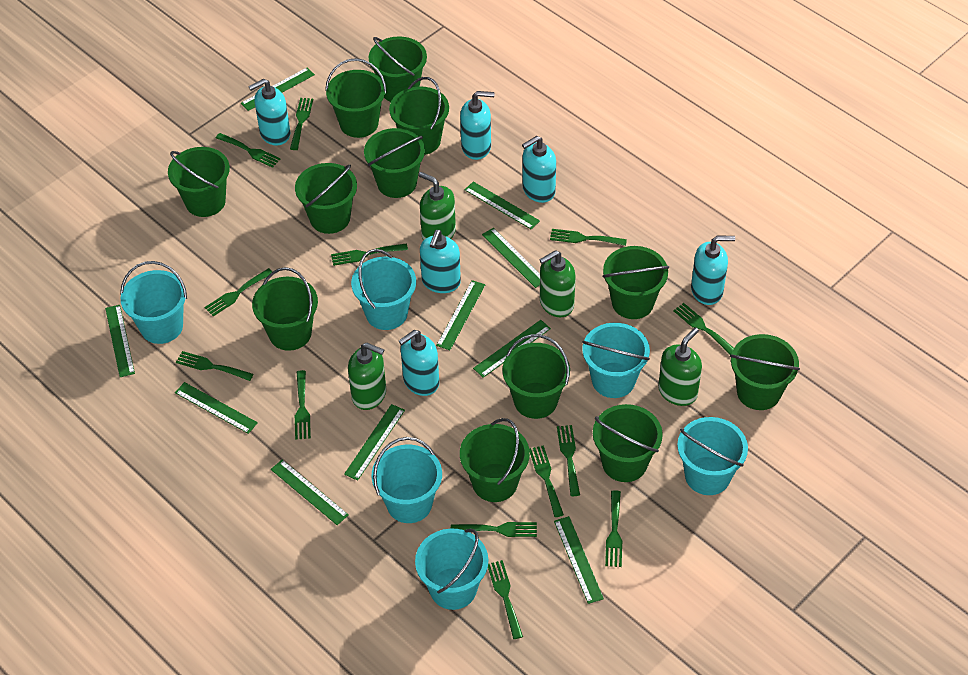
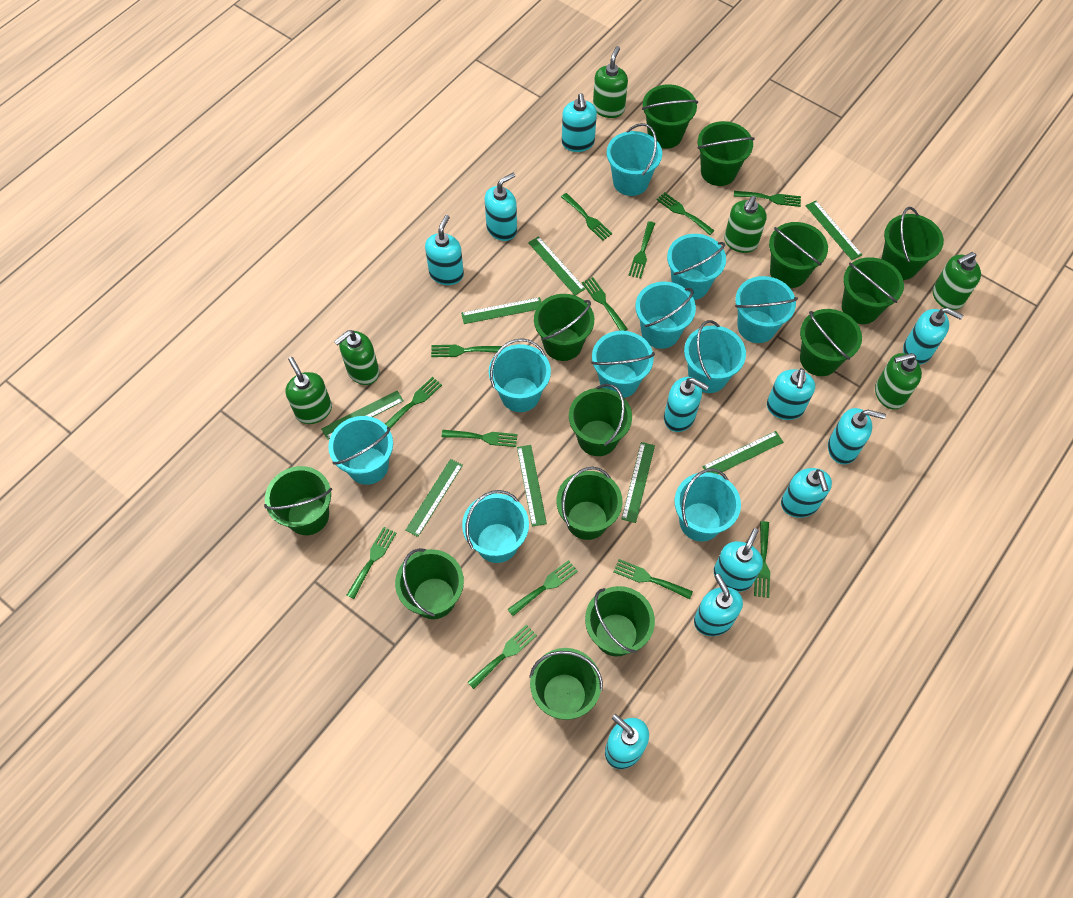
green bucket: 12 -> 13
green ruler: 10 -> 8
green soap dispenser: 4 -> 6
turquoise bucket: 6 -> 10
turquoise soap dispenser: 6 -> 11

